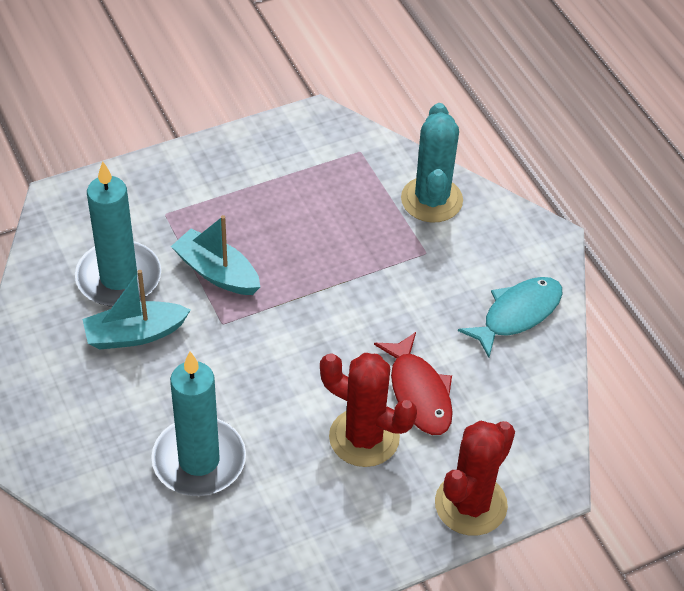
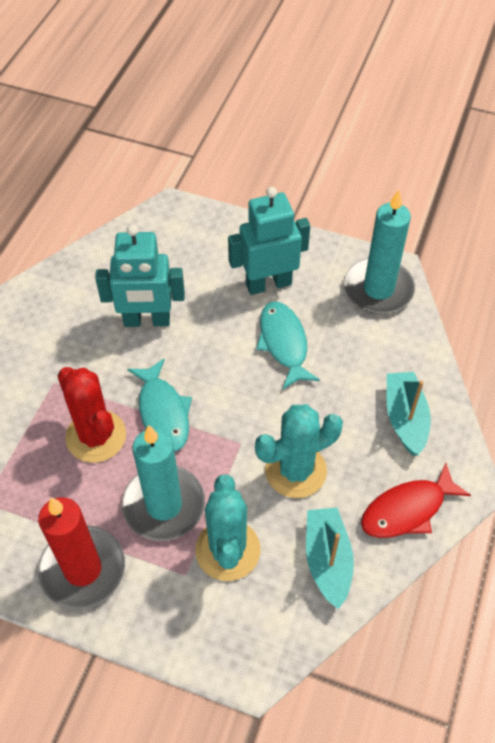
red cactus: 2 -> 1
red candle: 0 -> 1
turquoise cactus: 1 -> 2
turquoise fish: 1 -> 2
turquoise robot: 0 -> 2

